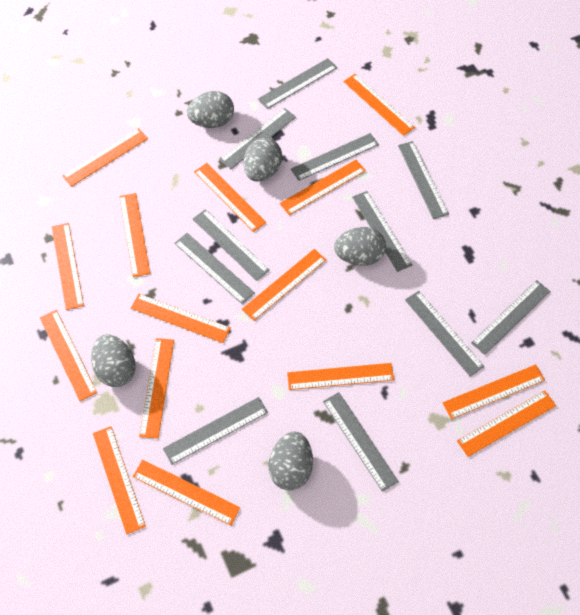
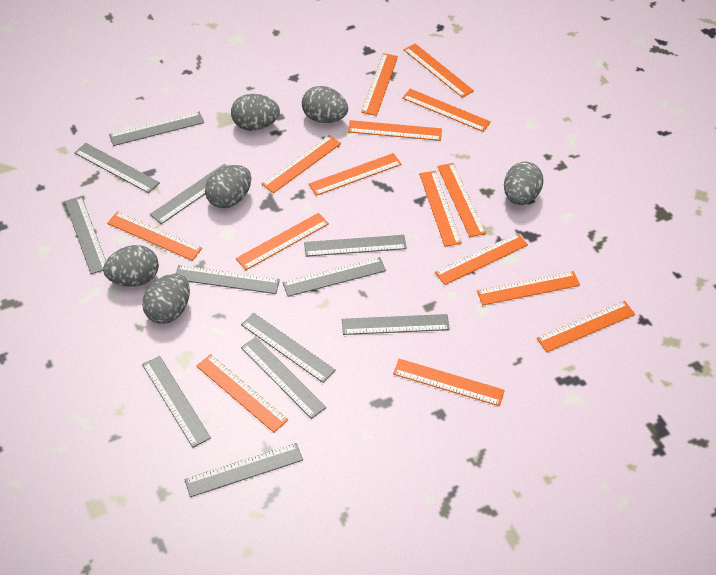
grey egg: 5 -> 6
grey ruler: 11 -> 12

